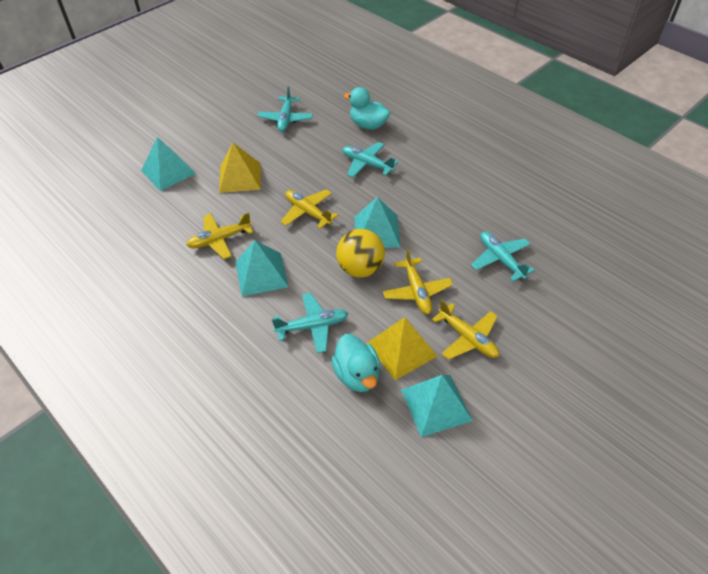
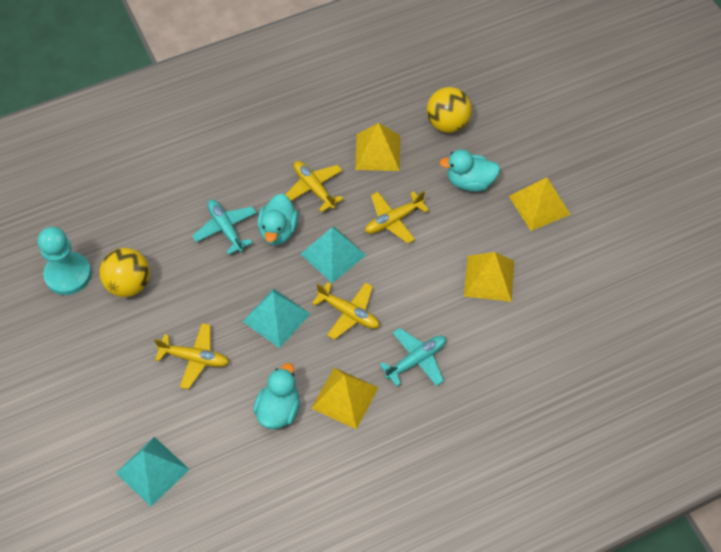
turquoise duck: 2 -> 3
turquoise pawn: 0 -> 1
turquoise plane: 4 -> 2
turquoise pyramid: 4 -> 3
yellow ball: 1 -> 2
yellow pyramid: 2 -> 4

